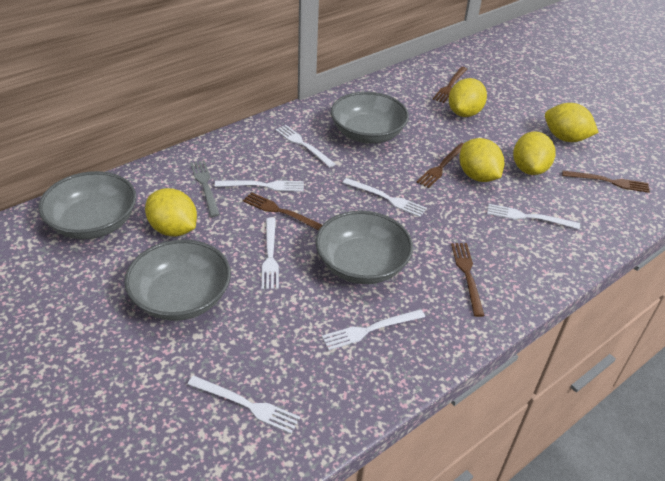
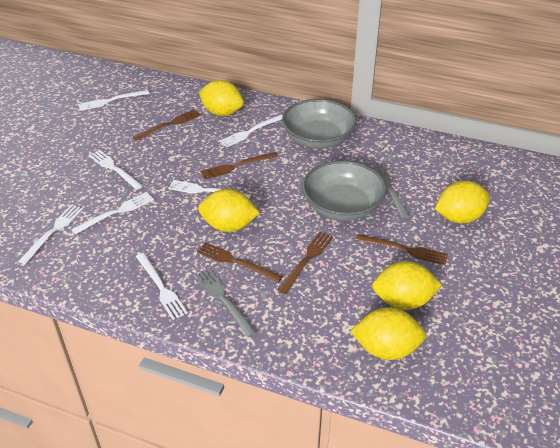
grey bowl: 4 -> 2
grey fork: 1 -> 2

